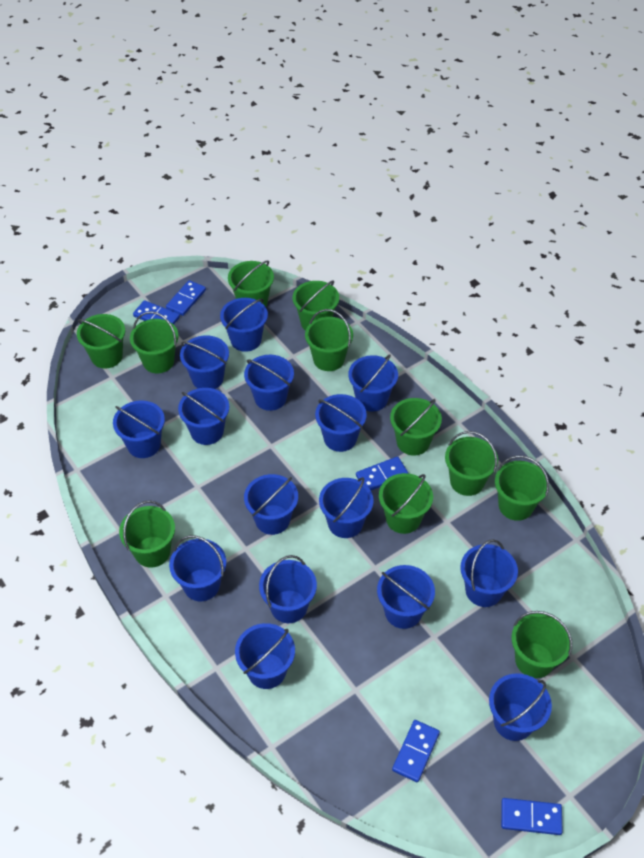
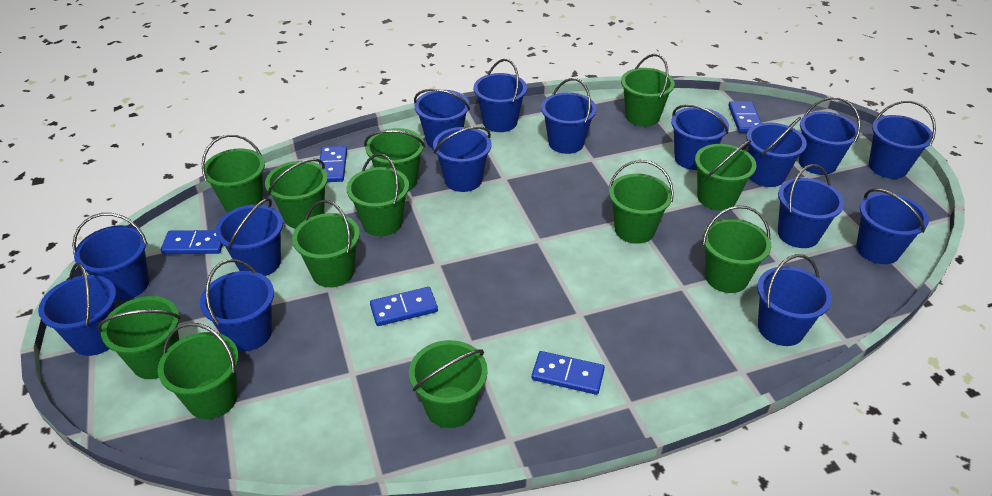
green bucket: 11 -> 12

